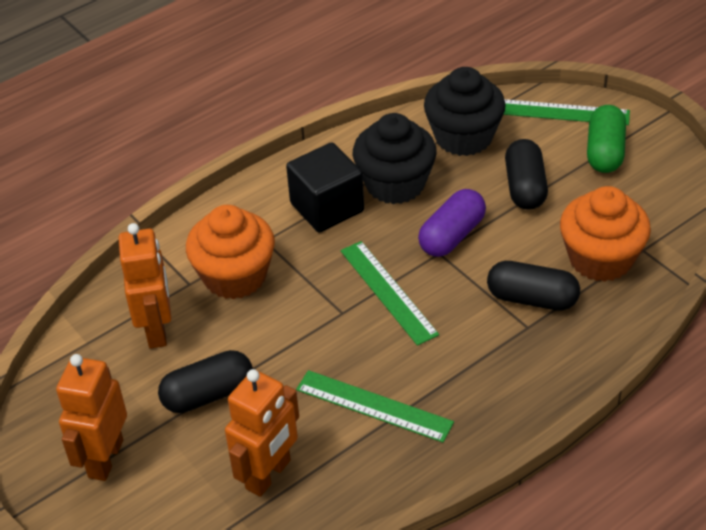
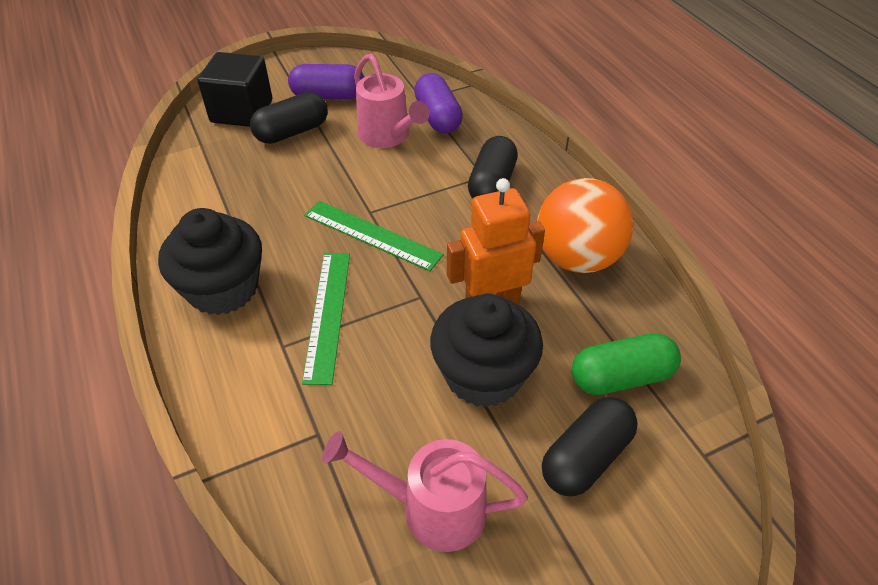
green ruler: 3 -> 2
orange ball: 0 -> 1
orange cupcake: 2 -> 0
orange robot: 3 -> 1
pink watering can: 0 -> 2
purple capsule: 1 -> 2

